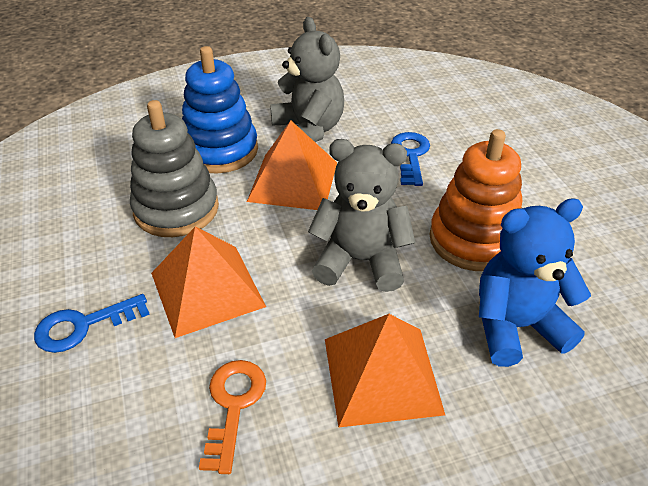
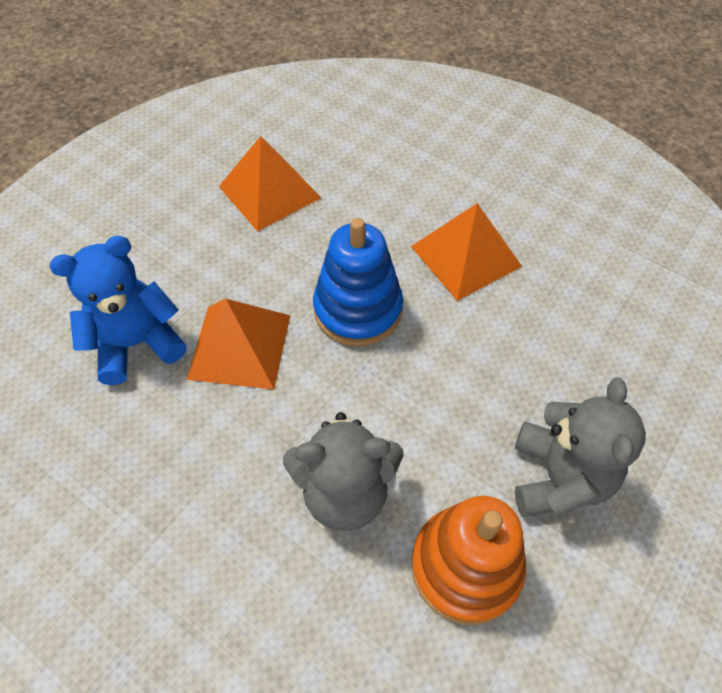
blue key: 2 -> 0
grey stacking toy: 1 -> 0
orange key: 1 -> 0

